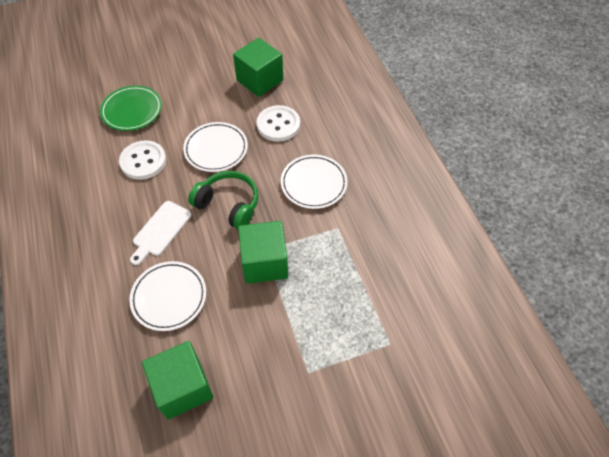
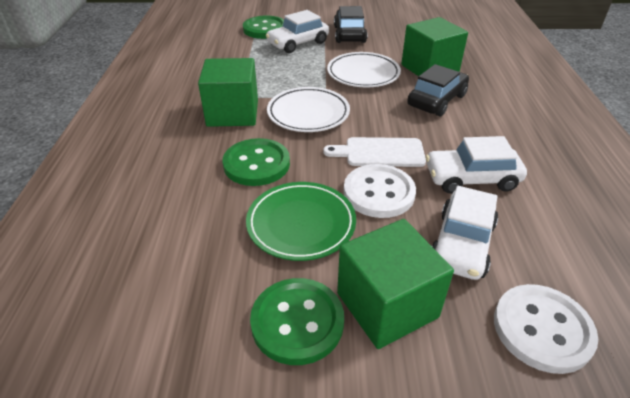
black car: 0 -> 2
green button: 0 -> 3
green headphones: 1 -> 0
white car: 0 -> 3
white plate: 3 -> 2

